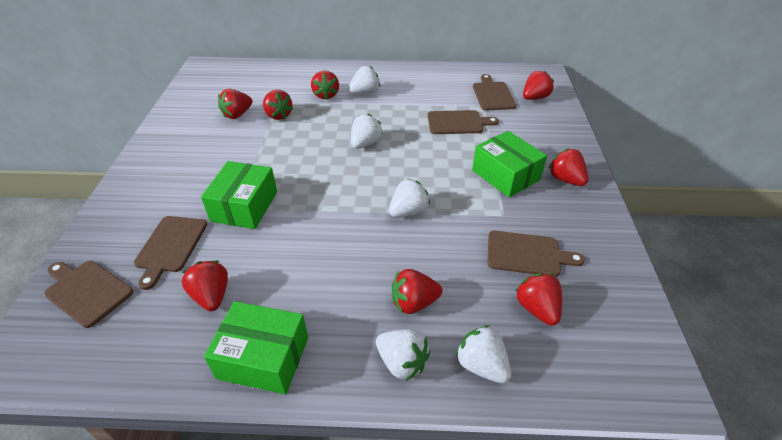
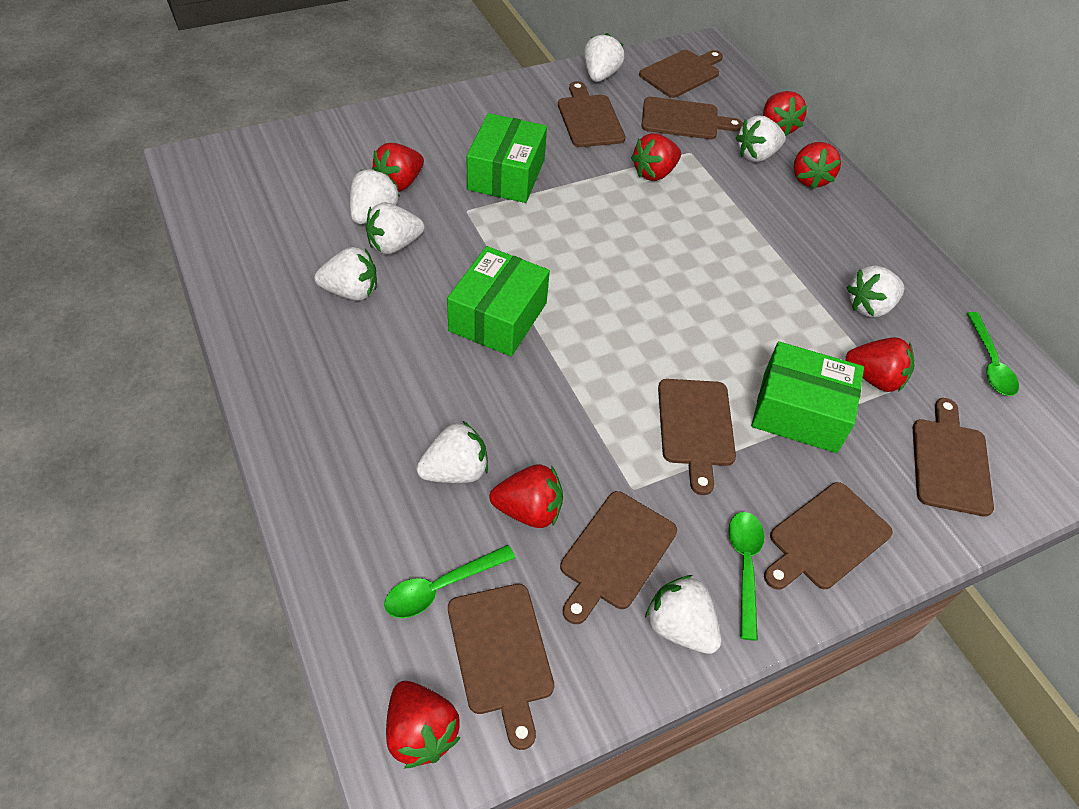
brown cutting board: 5 -> 8
green spoon: 0 -> 3
red strawberry: 8 -> 7
white strawberry: 5 -> 8

